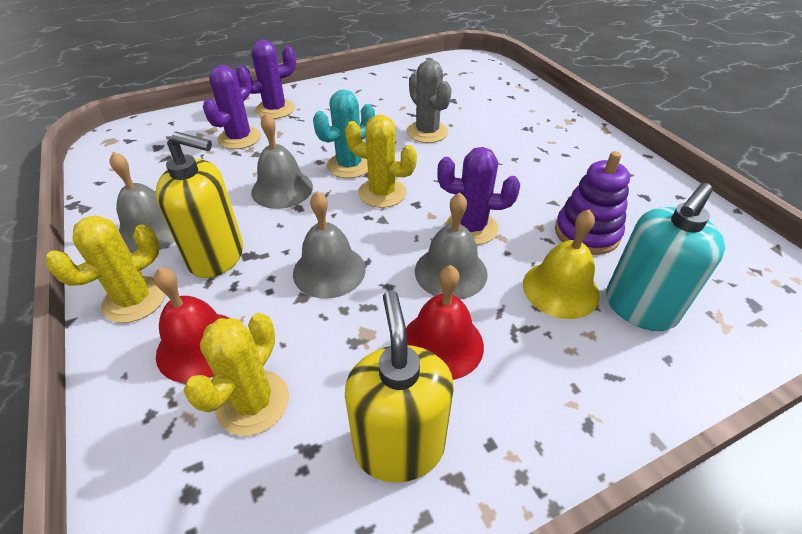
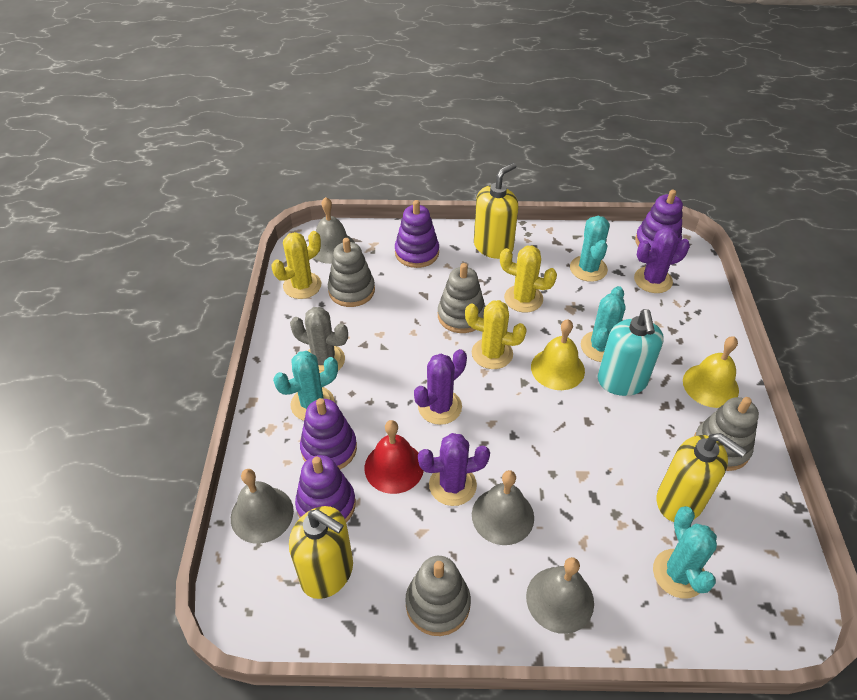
grey stacking toy: 0 -> 4
purple stacking toy: 1 -> 4
red bell: 2 -> 1
turquoise cactus: 1 -> 4
yellow bell: 1 -> 2
yellow soap dispenser: 2 -> 3

